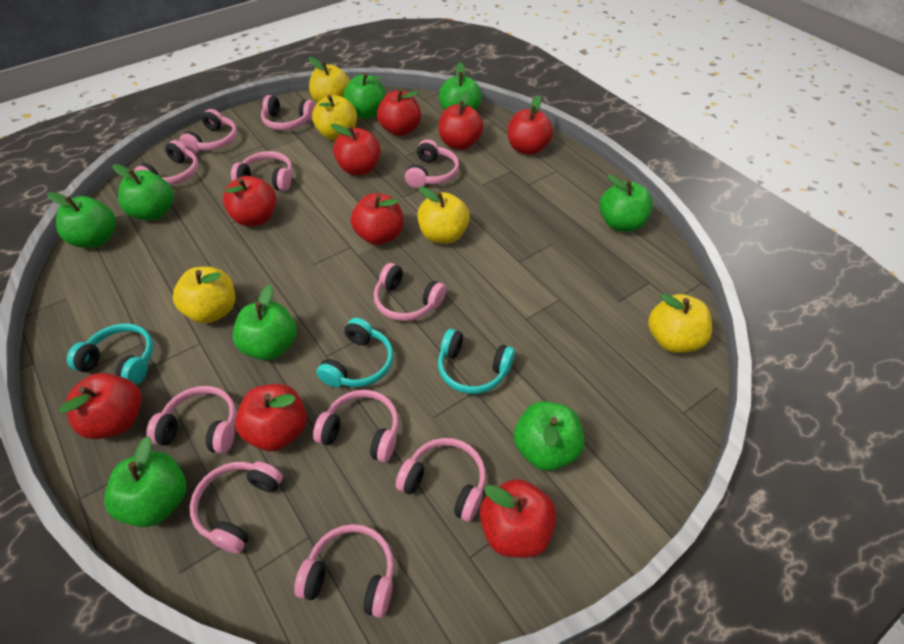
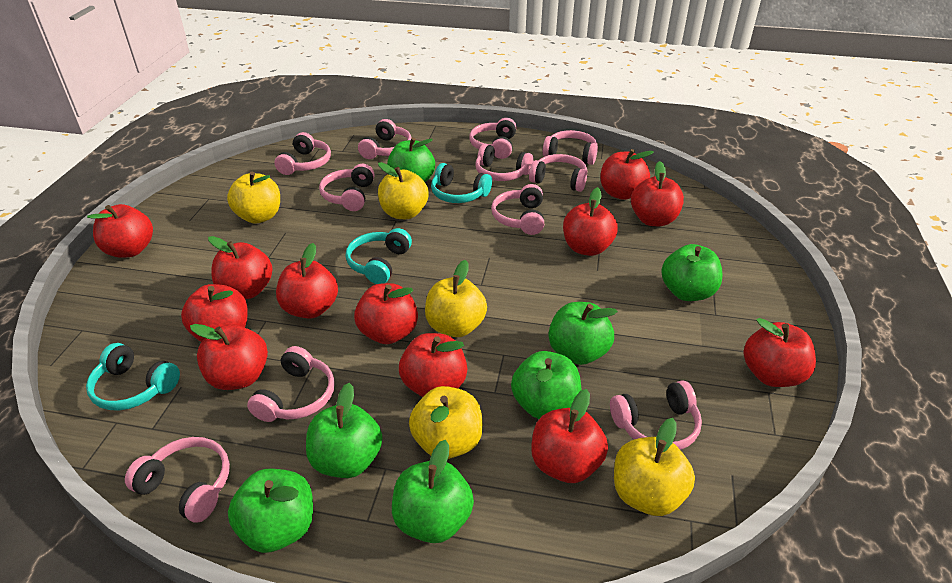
green apple: 8 -> 7
red apple: 9 -> 12

